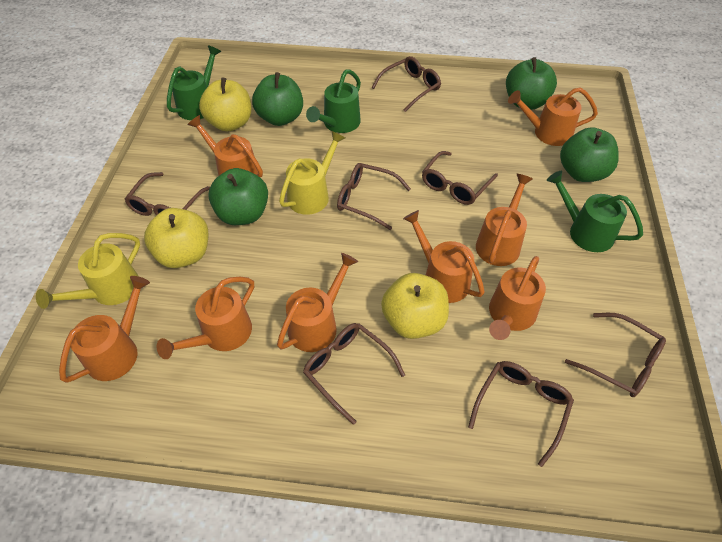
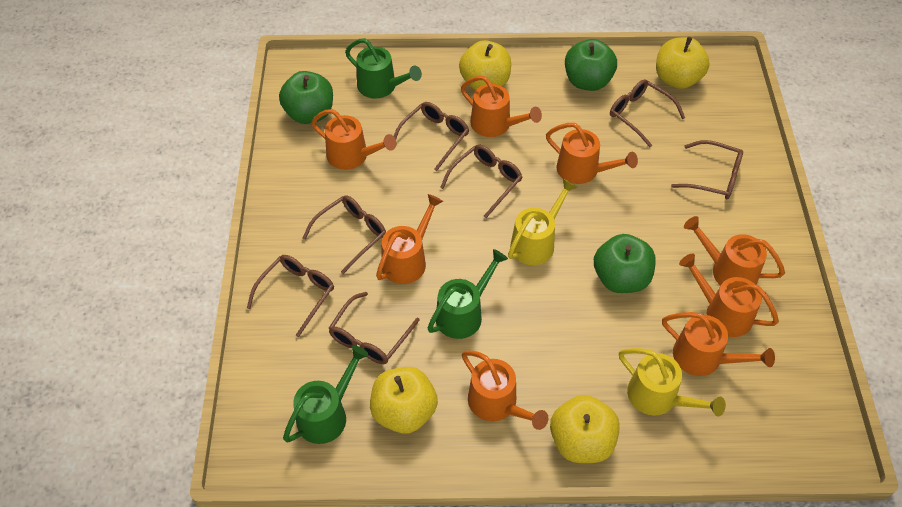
green apple: 4 -> 3
yellow apple: 3 -> 4

